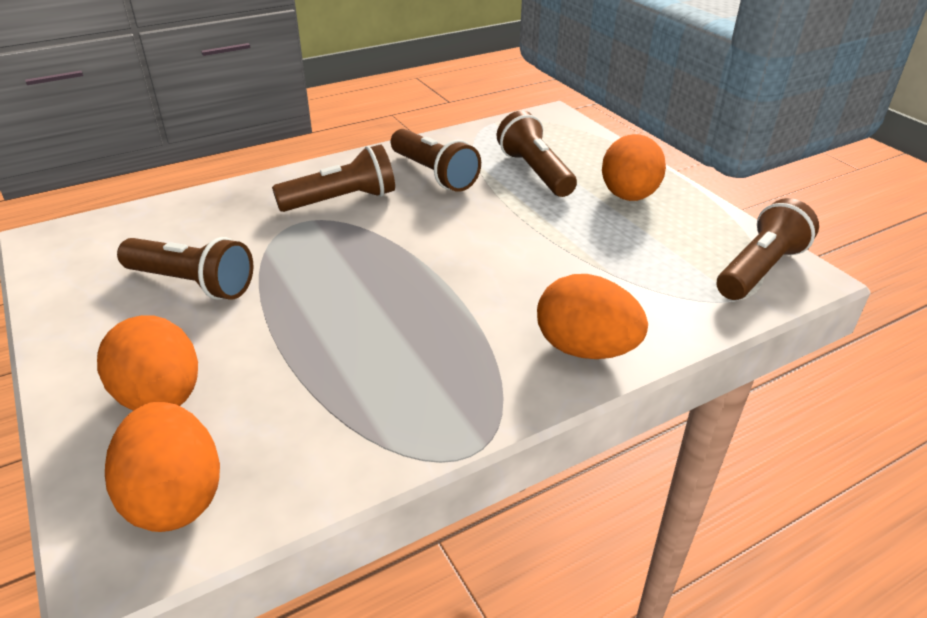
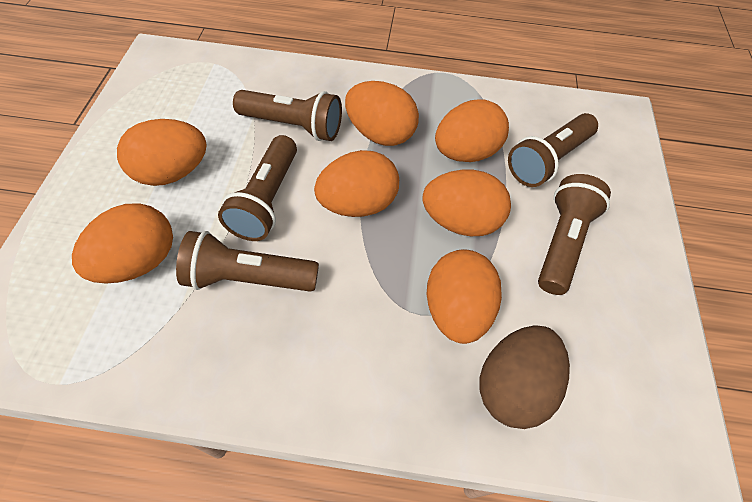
brown egg: 0 -> 1
orange egg: 4 -> 7

